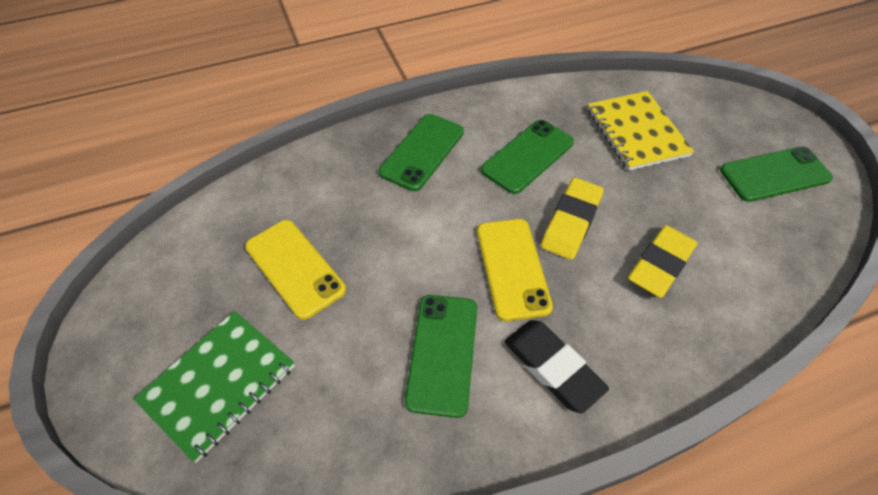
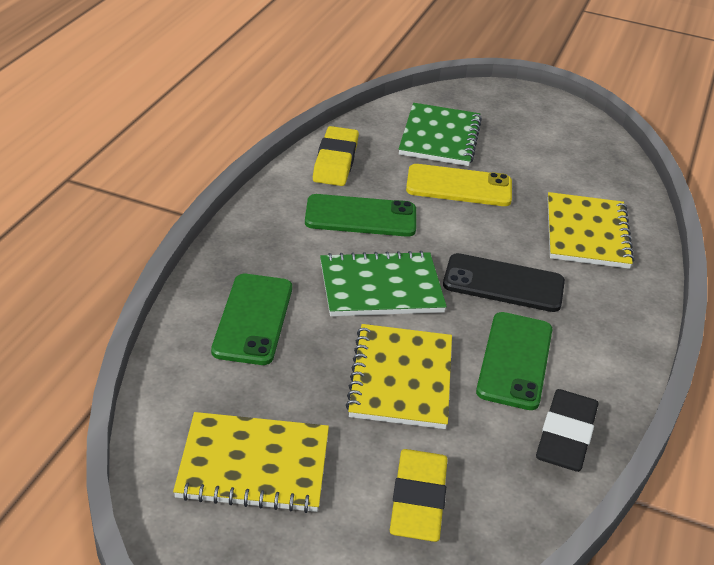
black phone: 0 -> 1
green notebook: 1 -> 2
green phone: 4 -> 3
yellow notebook: 1 -> 3
yellow phone: 2 -> 1

